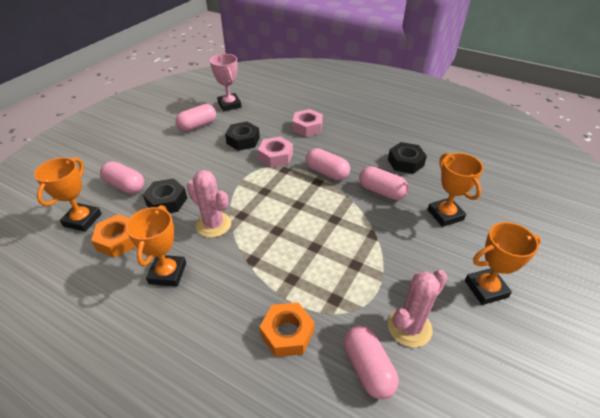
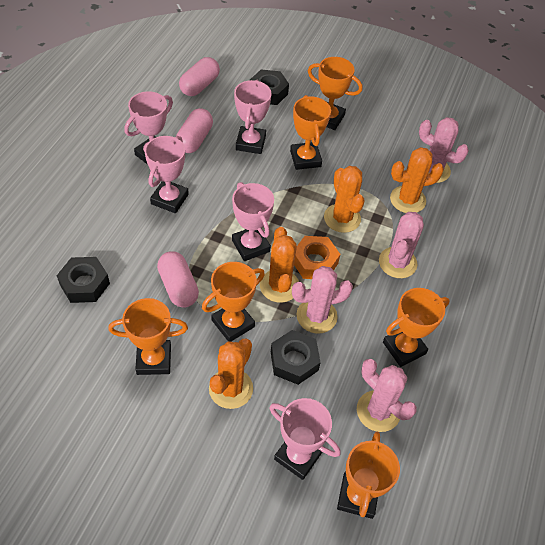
orange cactus: 0 -> 4
orange nut: 2 -> 1
orange trophy: 4 -> 6
pink cactus: 2 -> 4
pink capsule: 5 -> 3
pink nut: 2 -> 0
pink trophy: 1 -> 5

